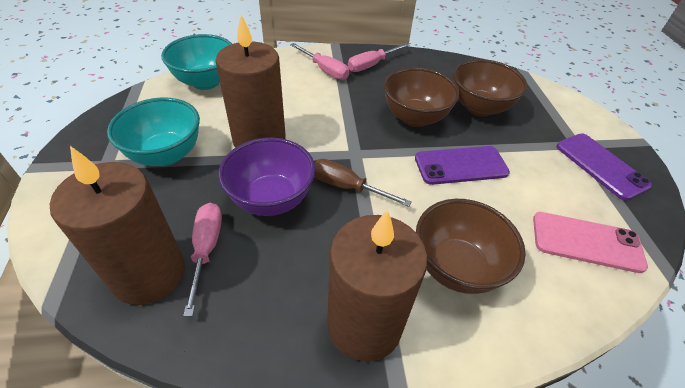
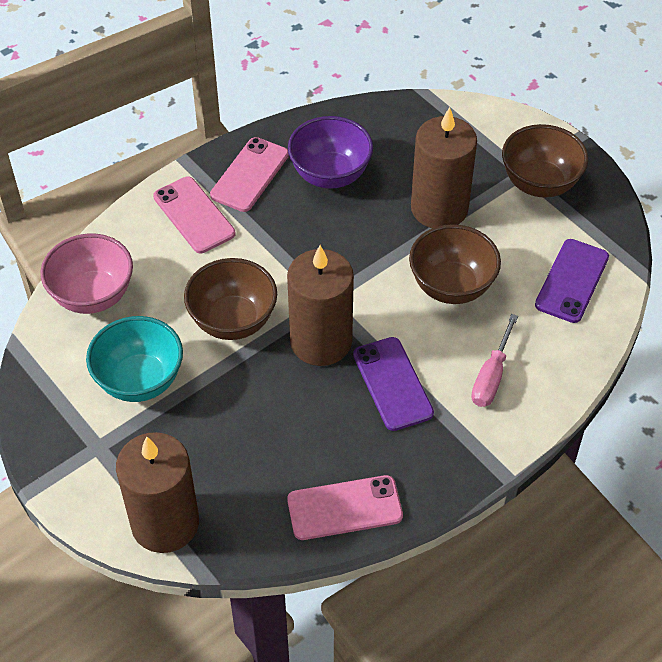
brown screwdriver: 1 -> 0
pink bowl: 0 -> 1
pink phone: 1 -> 3
pink screwdriver: 3 -> 1
turquoise bowl: 2 -> 1

